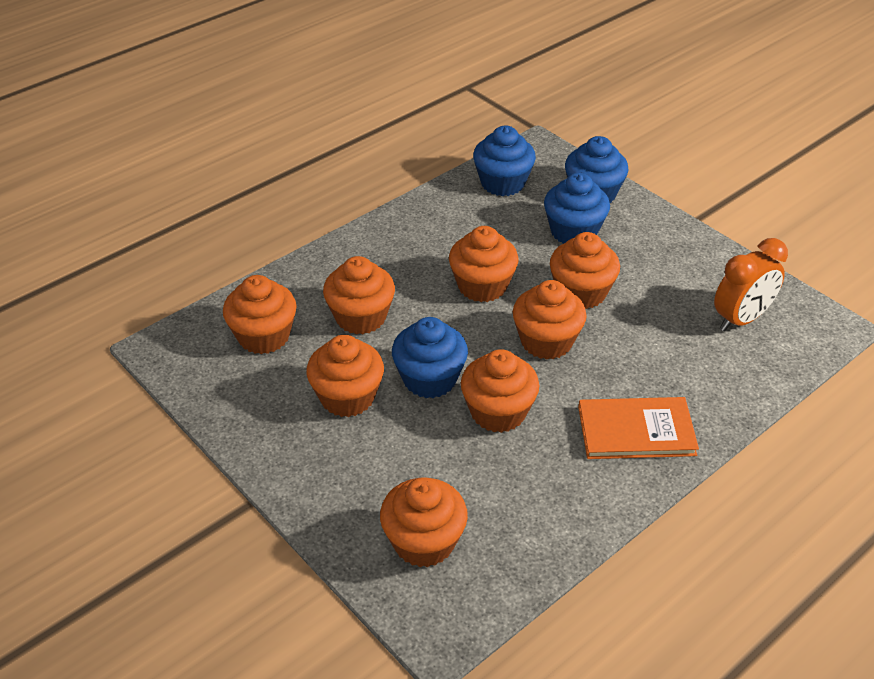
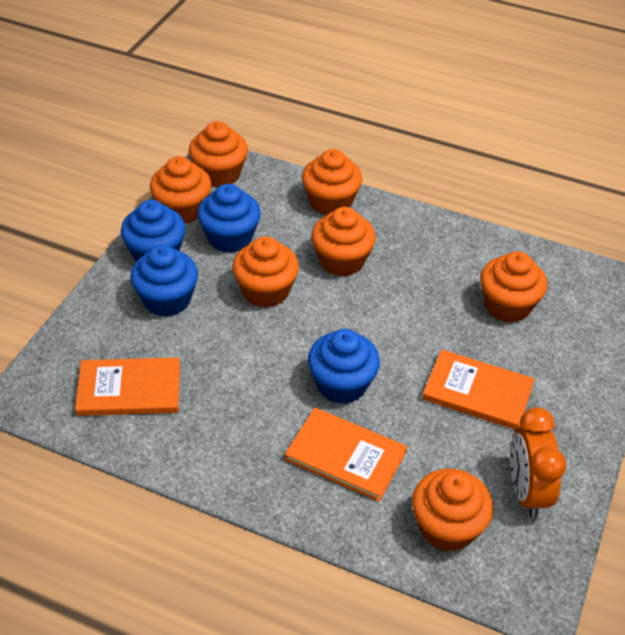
orange book: 1 -> 3
orange cupcake: 8 -> 7

